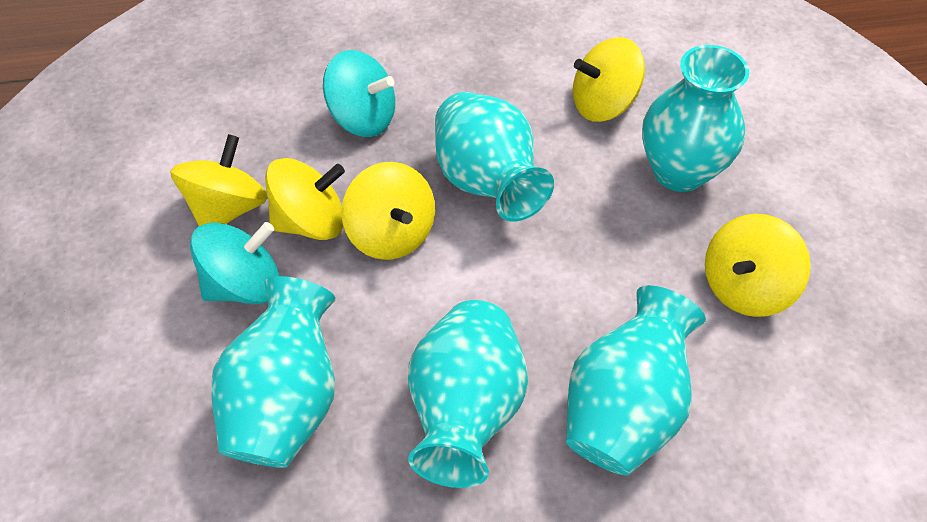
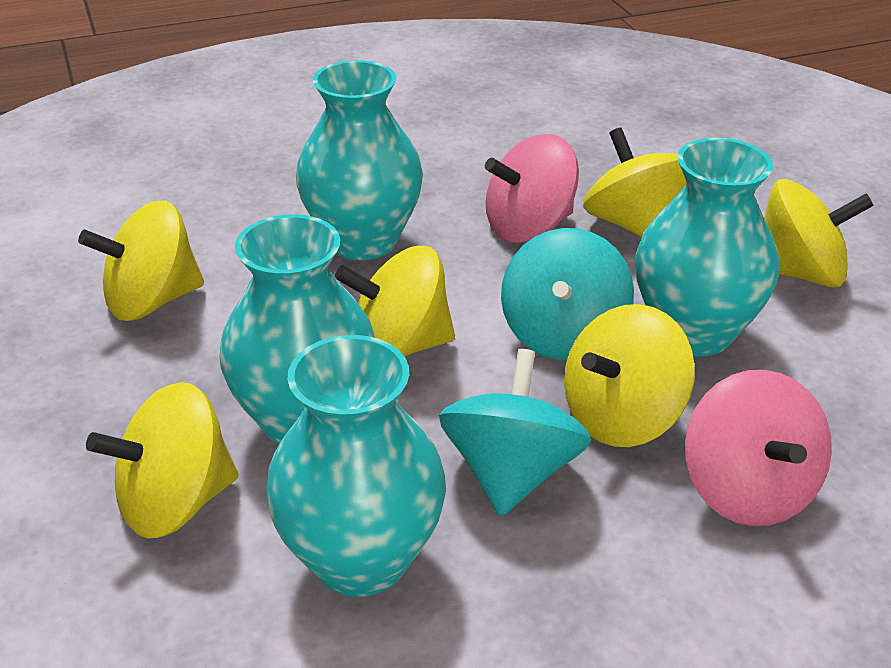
pink spinning top: 0 -> 2
turquoise vase: 5 -> 4
yellow spinning top: 5 -> 6

